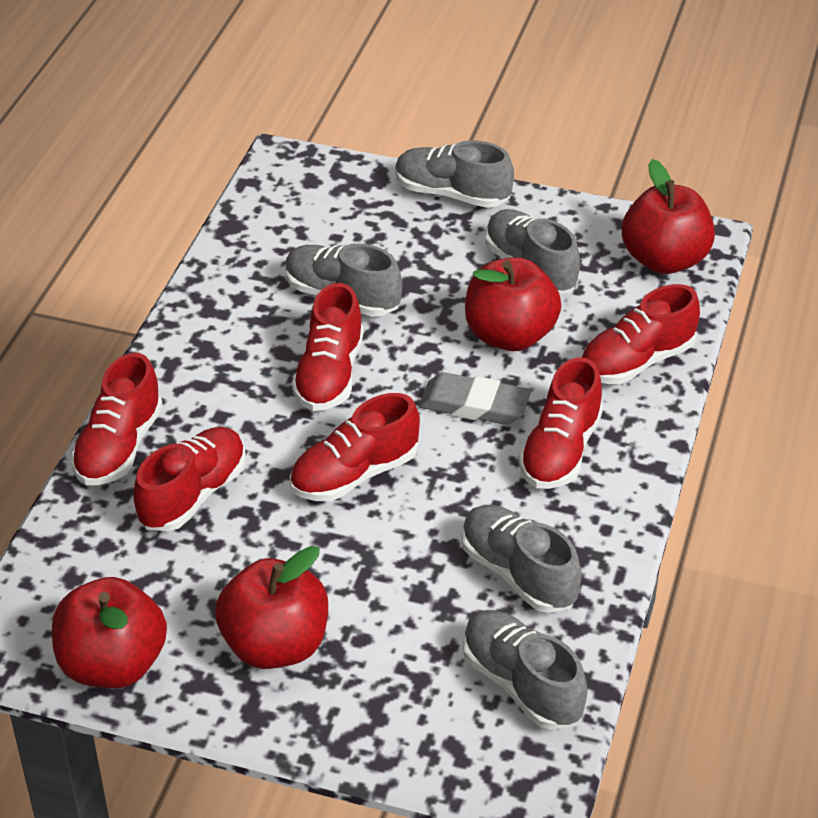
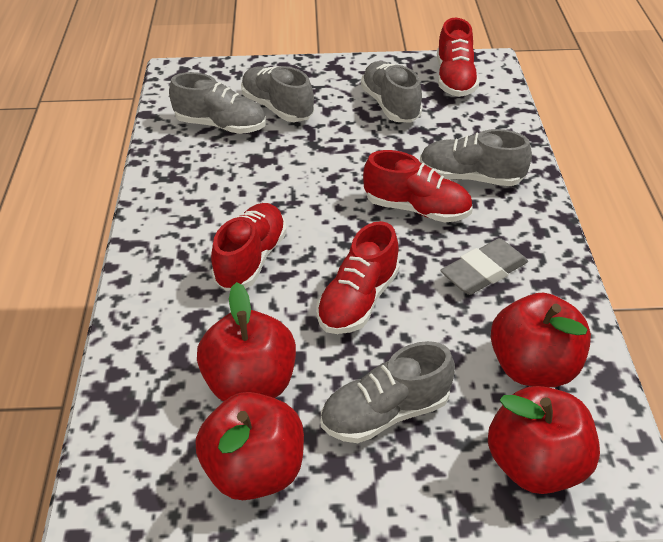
red shoe: 6 -> 4

